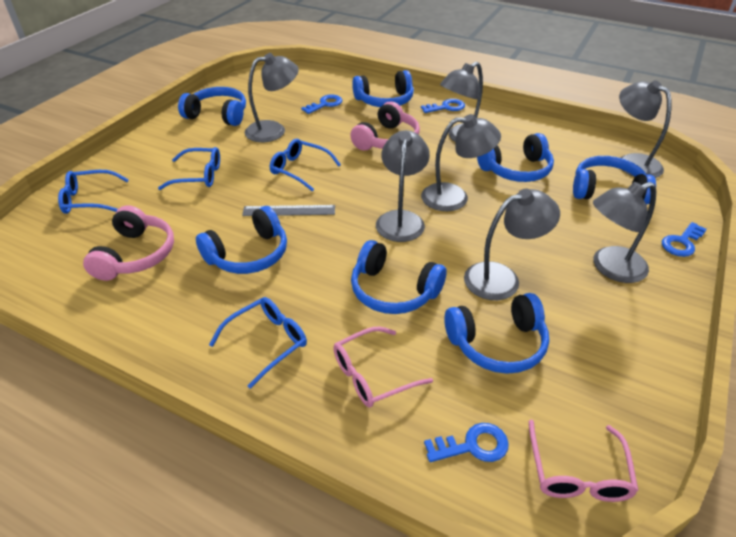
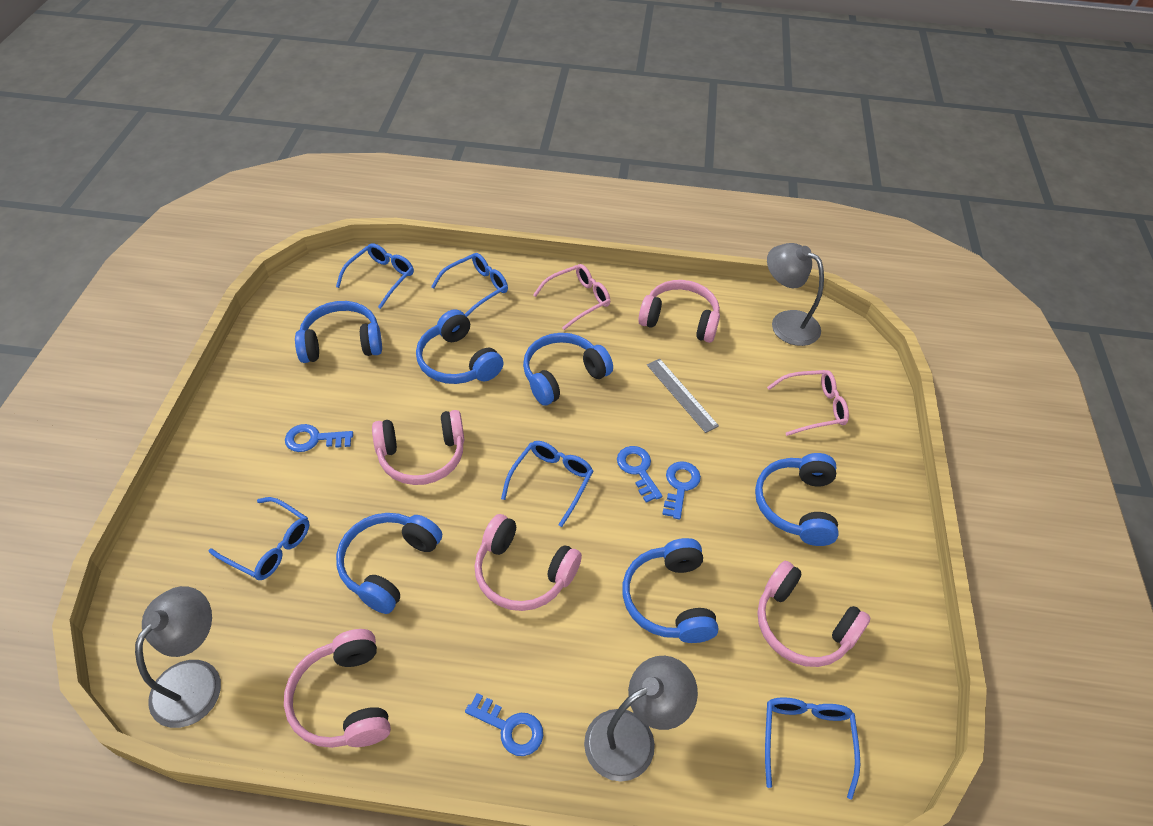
blue glasses: 4 -> 5
blue headphones: 7 -> 6
grey lamp: 7 -> 3
pink headphones: 2 -> 5

